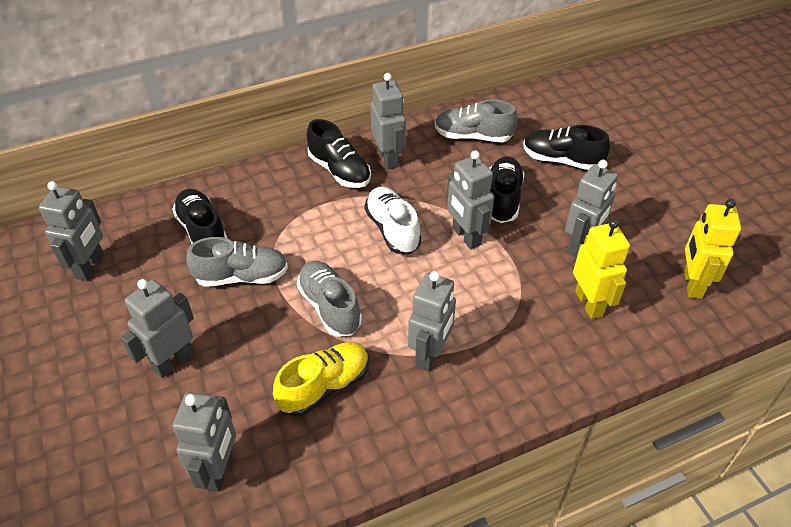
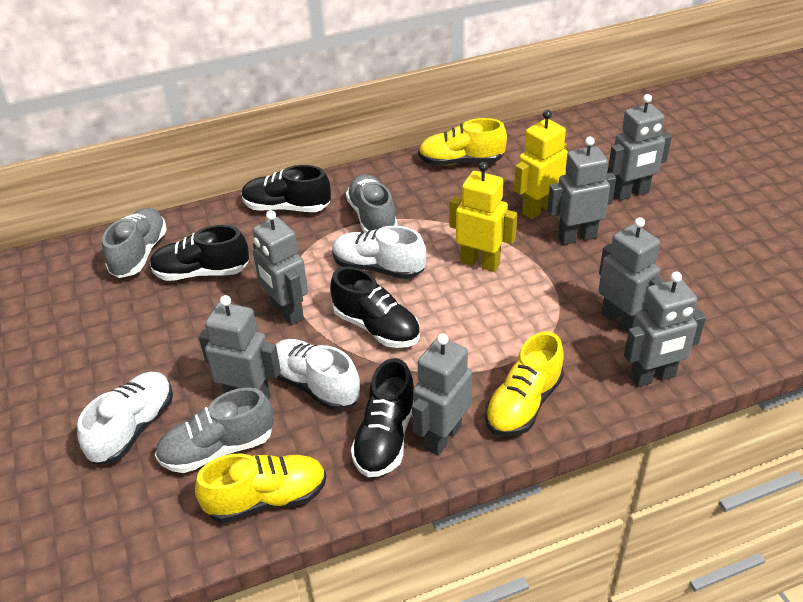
white shoe: 1 -> 3
yellow shoe: 1 -> 3

